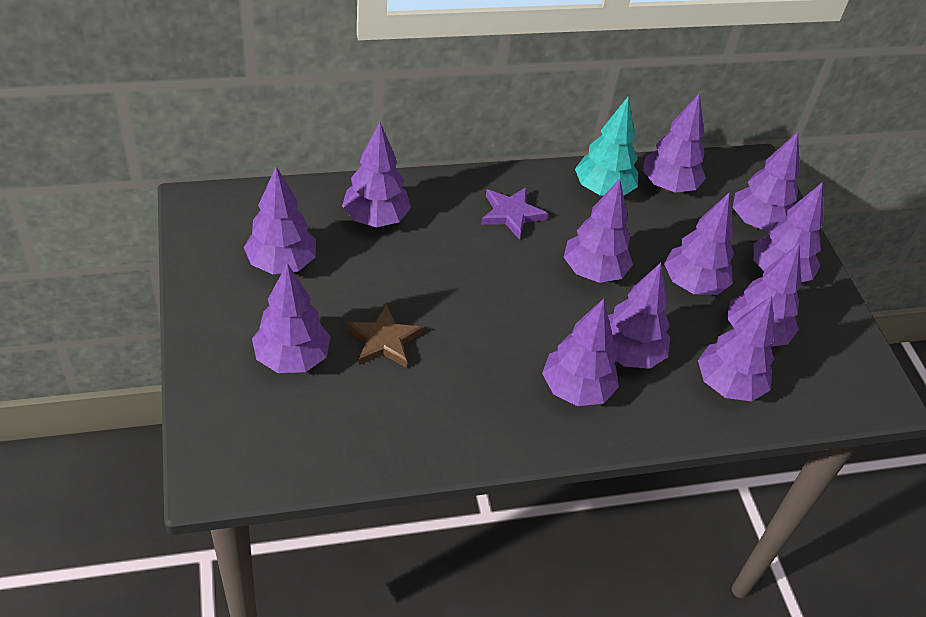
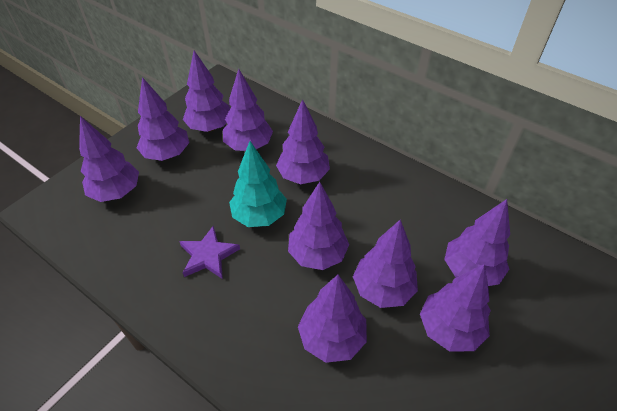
brown star: 1 -> 0
purple tree: 12 -> 10

